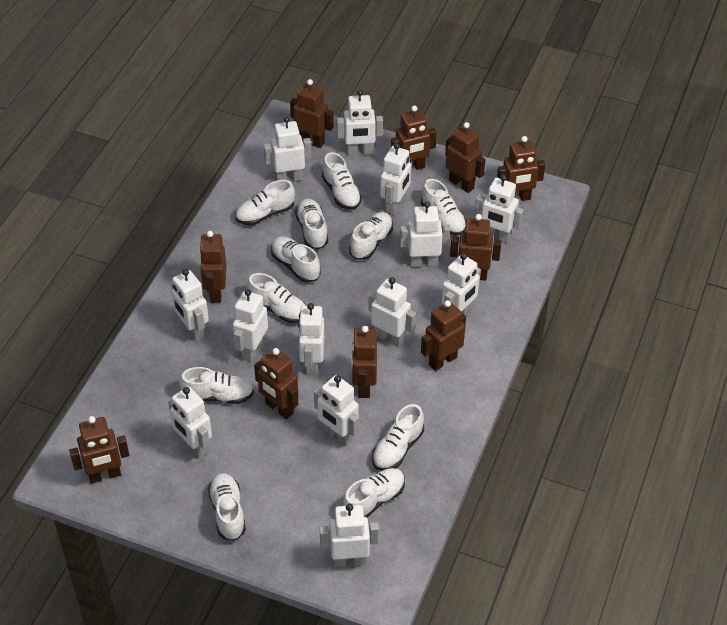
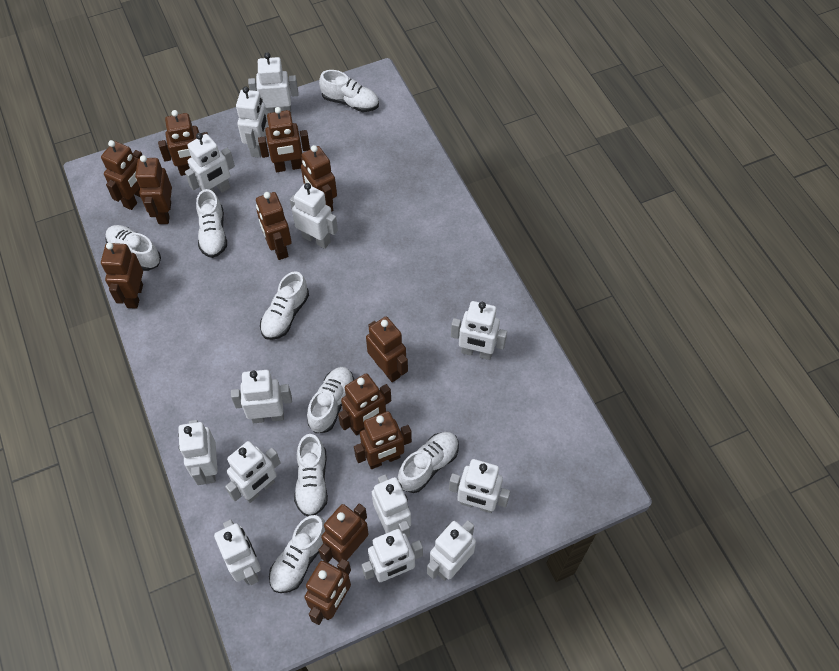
brown robot: 10 -> 12
white shoe: 11 -> 8

